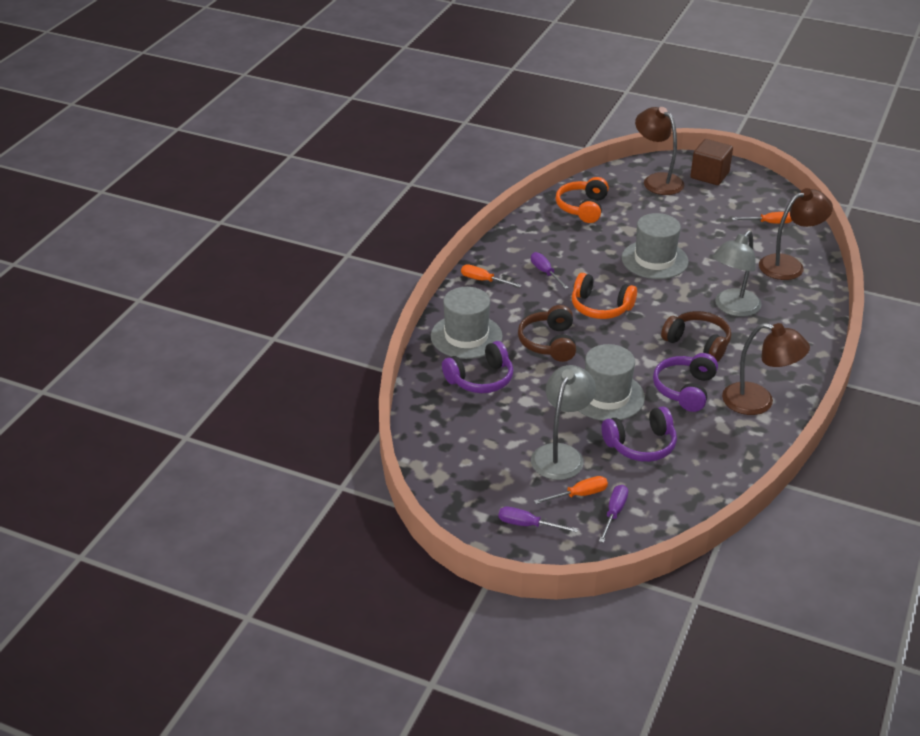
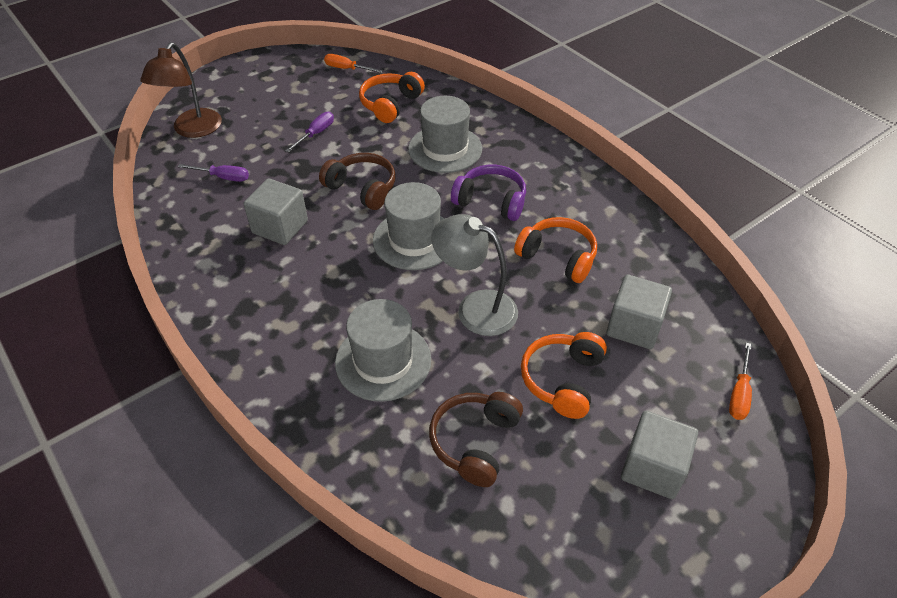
brown cube: 1 -> 0
brown lamp: 3 -> 1
grey cube: 0 -> 3
grey lamp: 2 -> 1
orange headphones: 2 -> 3
orange screwdriver: 3 -> 2
purple headphones: 3 -> 1
purple screwdriver: 3 -> 2

